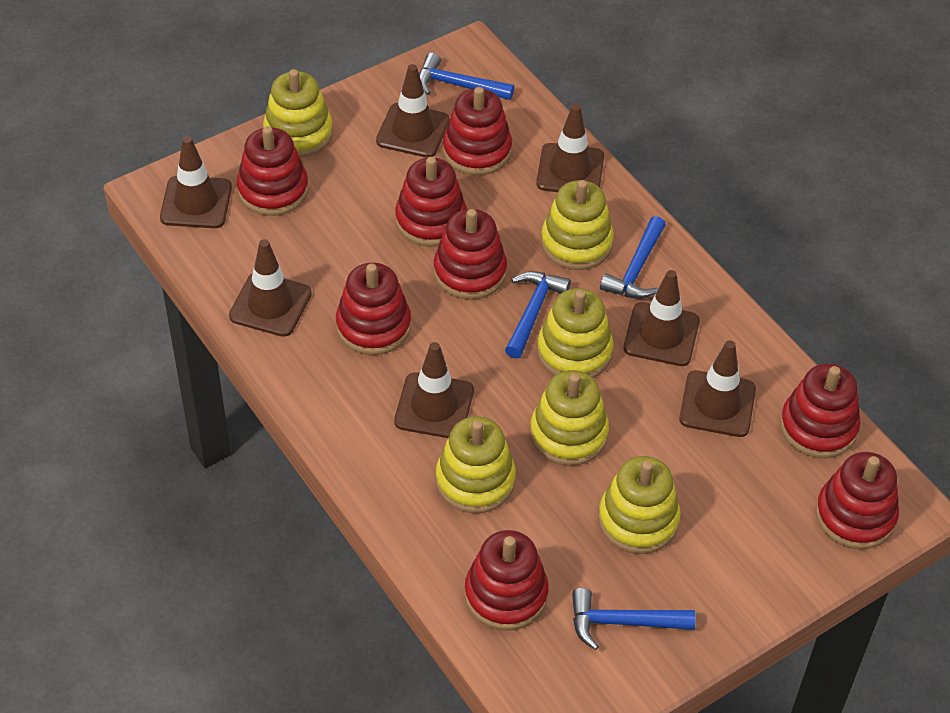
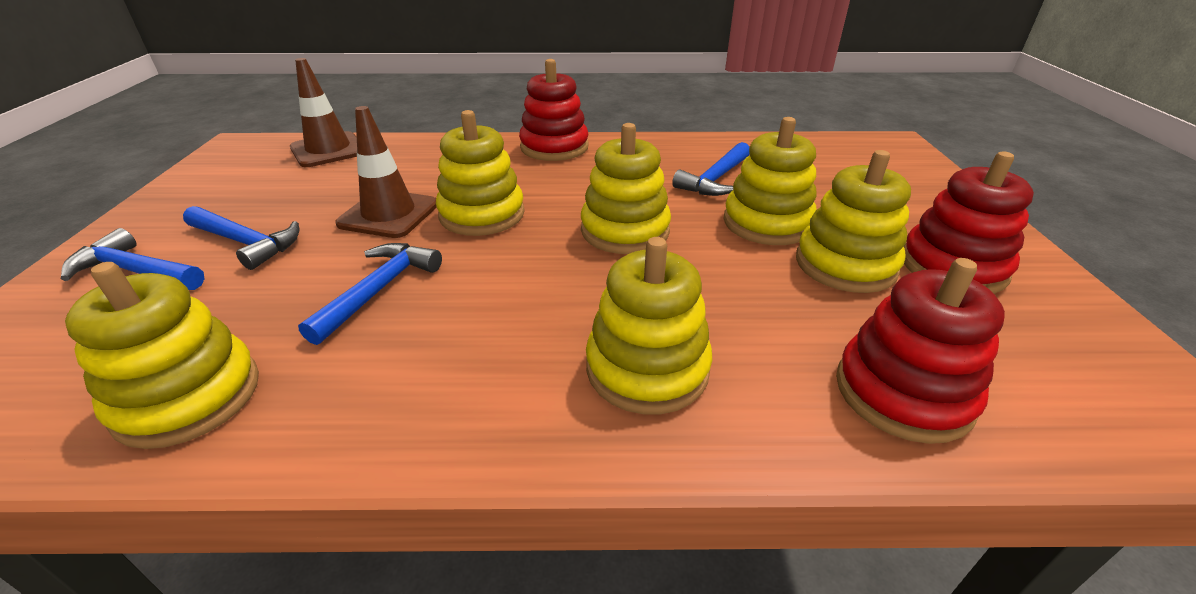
brown traffic cone: 7 -> 2
red stacking toy: 8 -> 3

